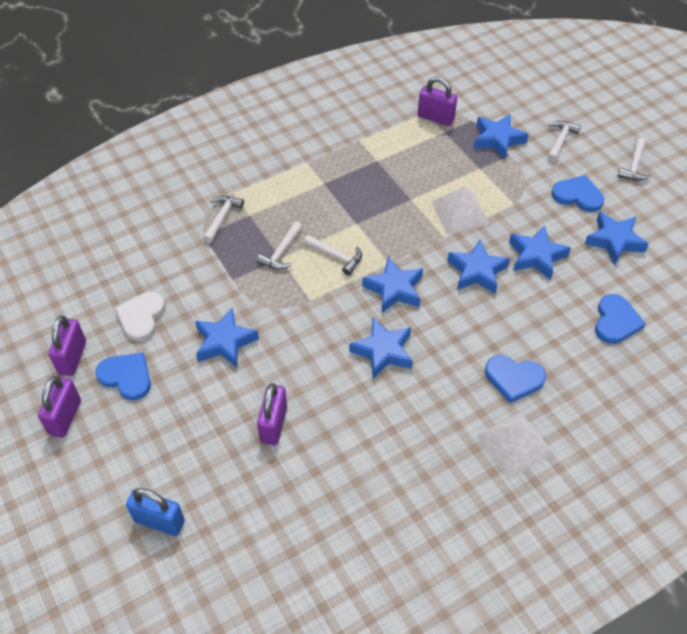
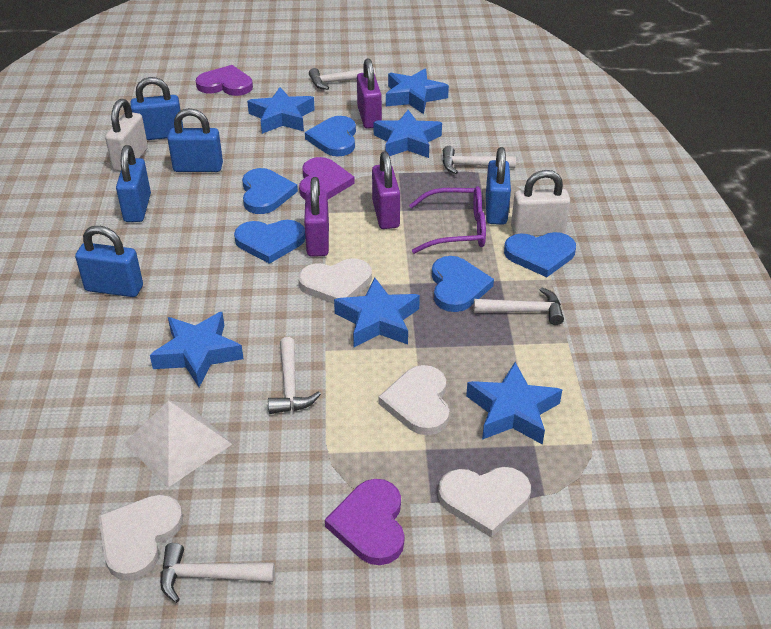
blue heart: 4 -> 5
blue padlock: 1 -> 5
blue star: 7 -> 6
purple glasses: 0 -> 1
purple heart: 0 -> 3
purple padlock: 4 -> 3
white heart: 1 -> 4
white padlock: 0 -> 2
white pyramid: 2 -> 1

